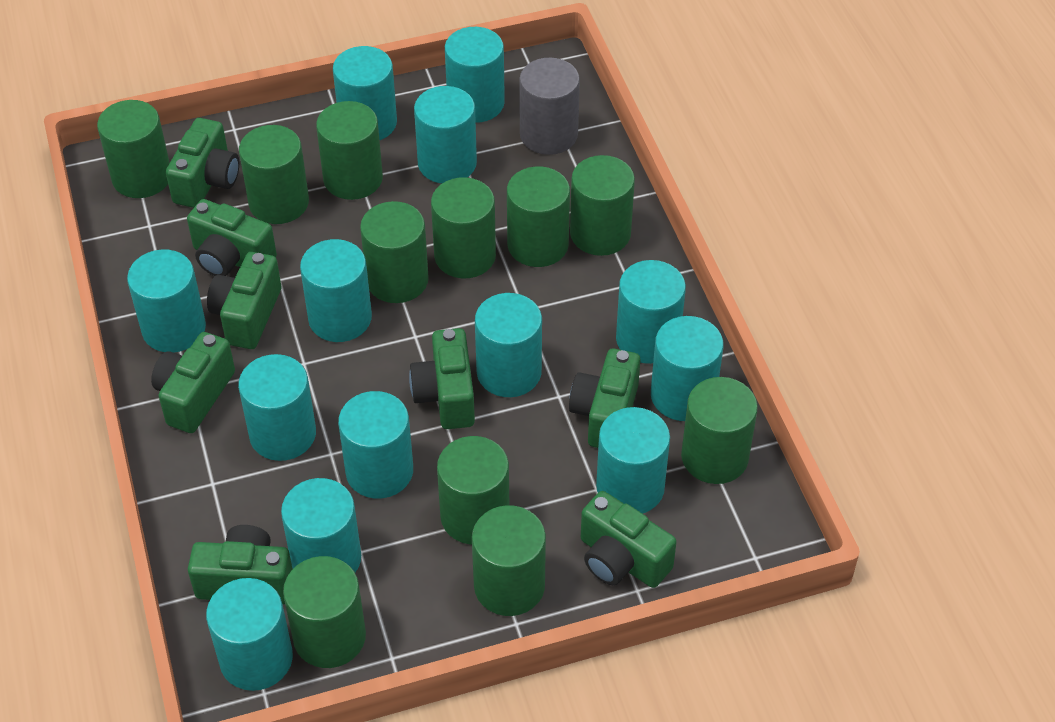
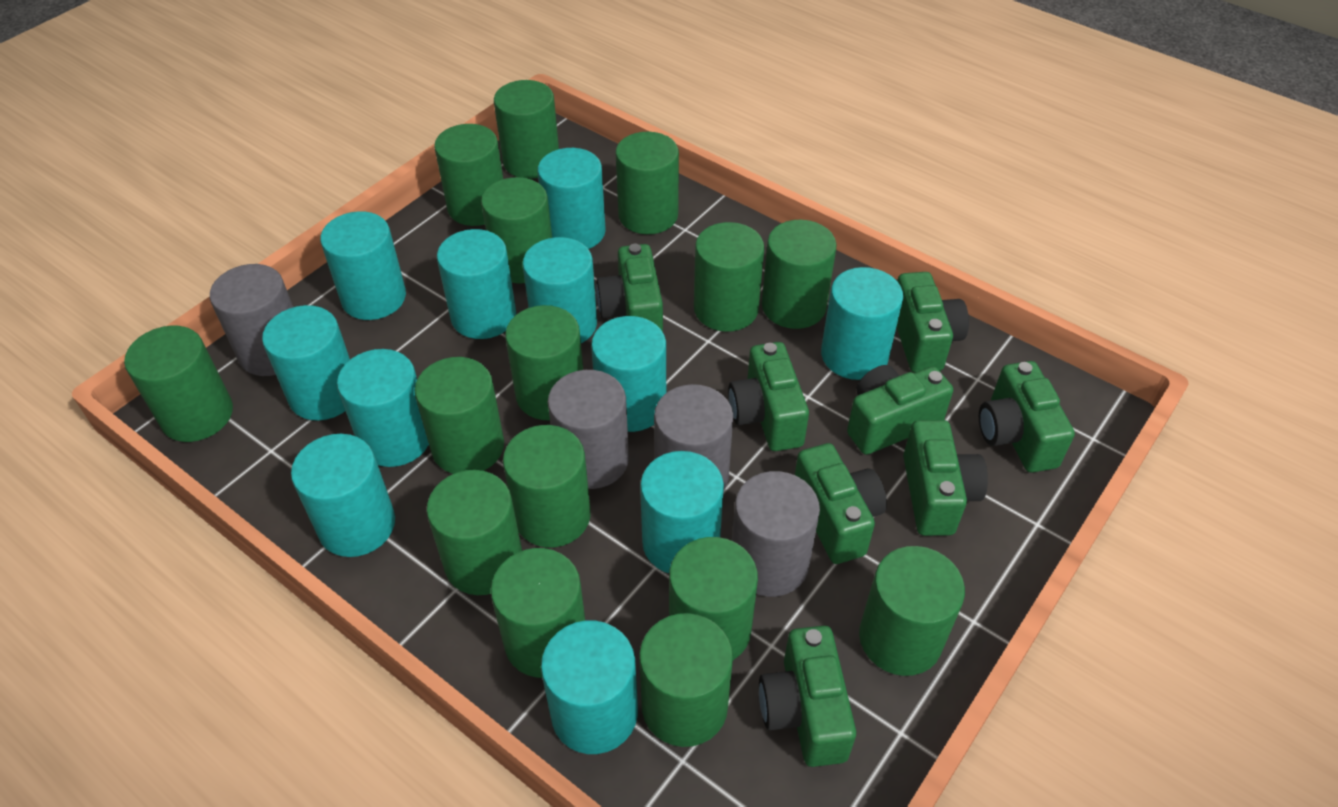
green cylinder: 11 -> 15
grey cylinder: 1 -> 4
turquoise cylinder: 13 -> 11

